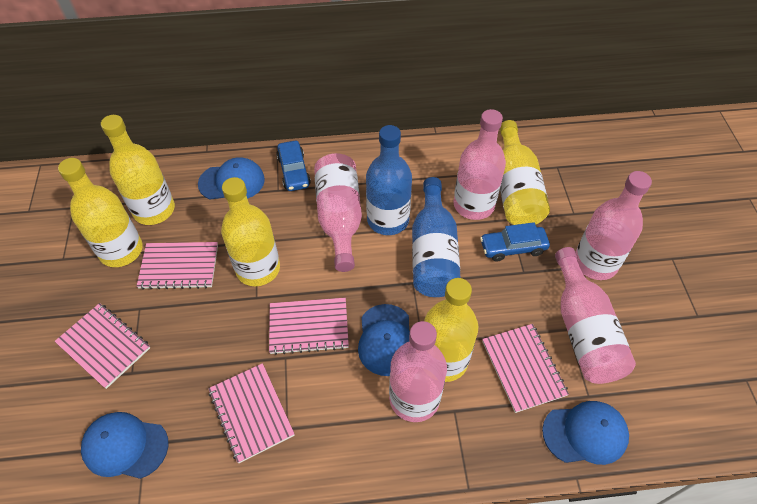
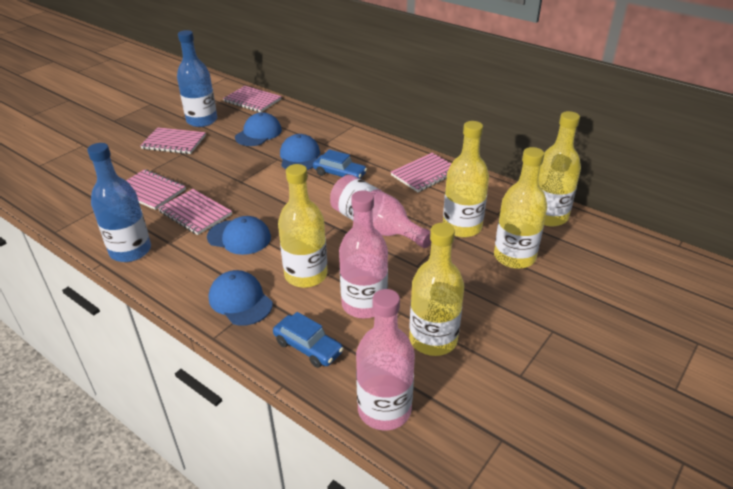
pink bottle: 5 -> 3

